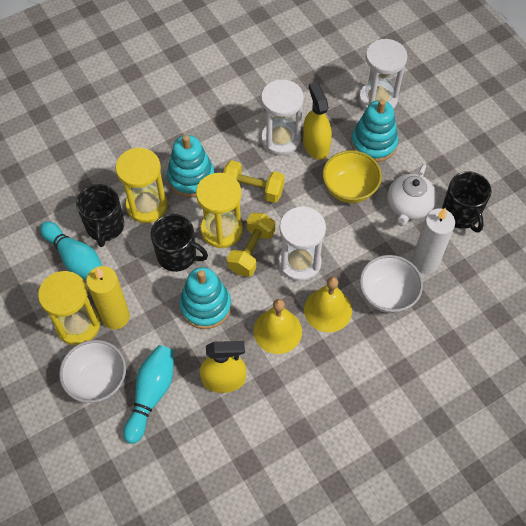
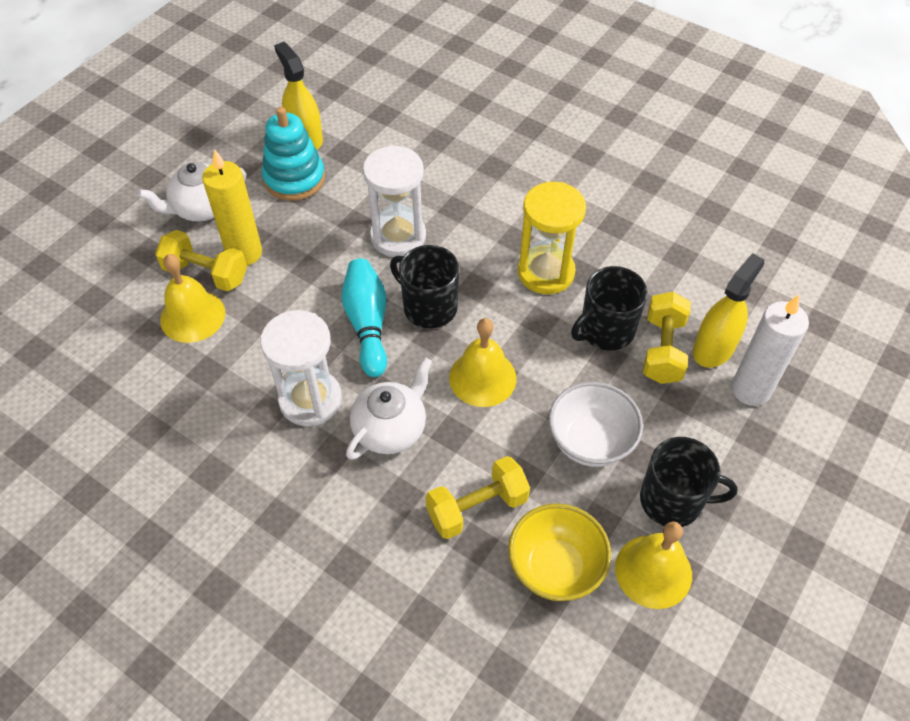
turquoise bowling pin: 2 -> 1
turquoise stacking toy: 3 -> 1
white bowl: 2 -> 1
white hourglass: 3 -> 2
white teapot: 1 -> 2
yellow bell: 2 -> 3
yellow dumbbell: 2 -> 3
yellow hourglass: 3 -> 1

